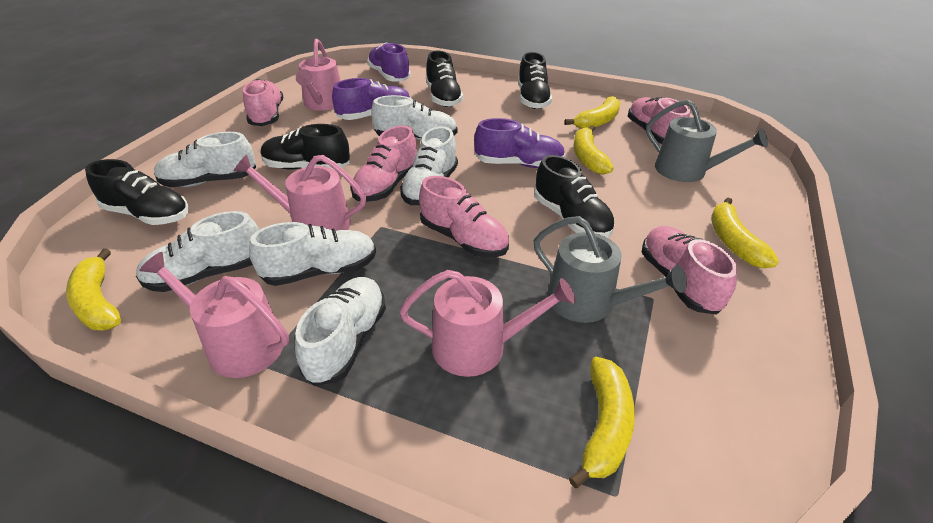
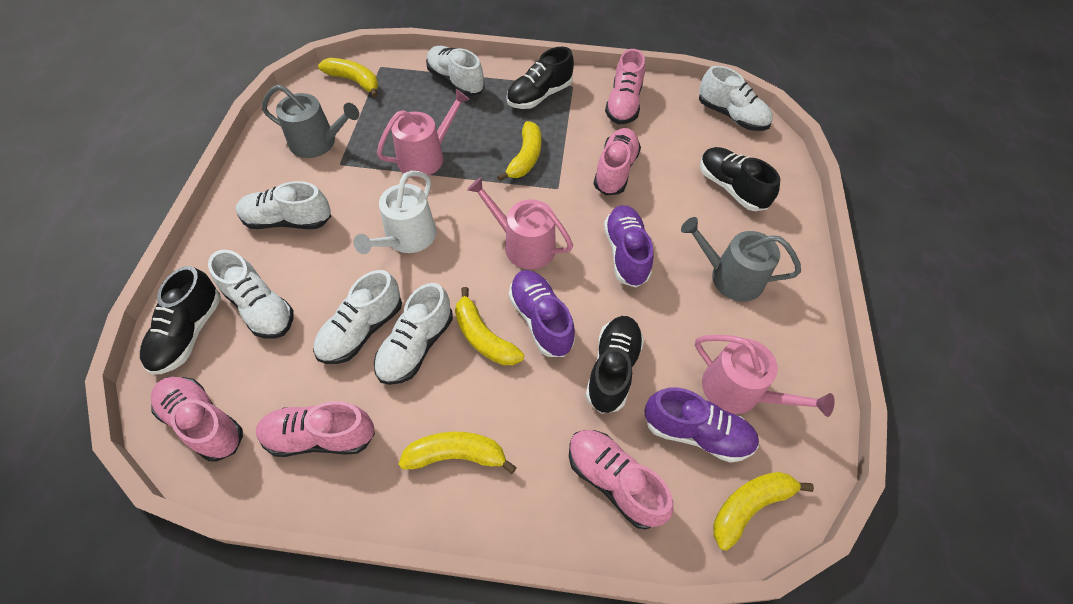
black shoe: 5 -> 4
pink watering can: 4 -> 3
white watering can: 0 -> 1

